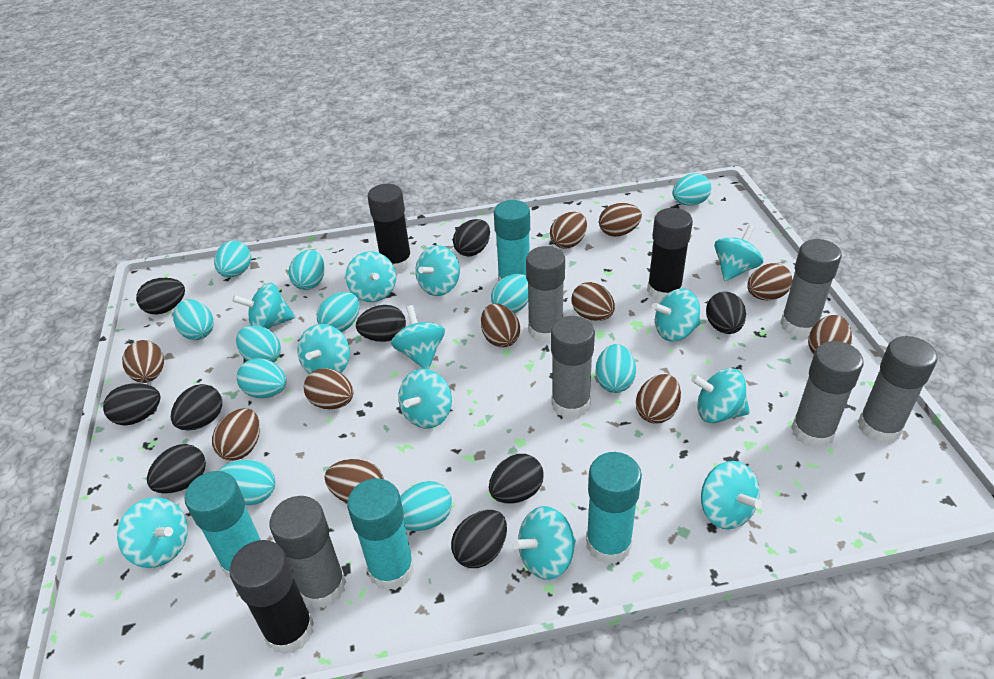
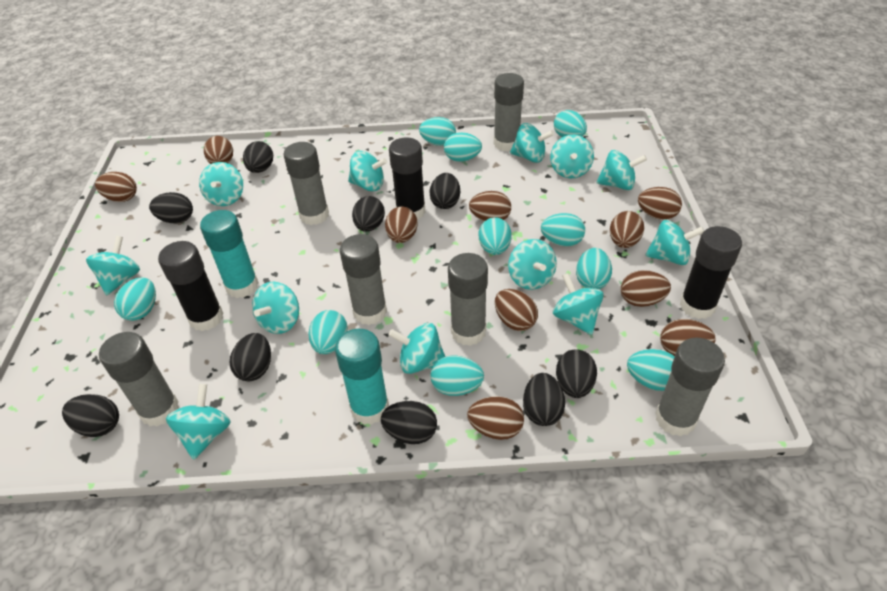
brown egg: 11 -> 10
turquoise egg: 11 -> 10
turquoise glue stick: 4 -> 2

